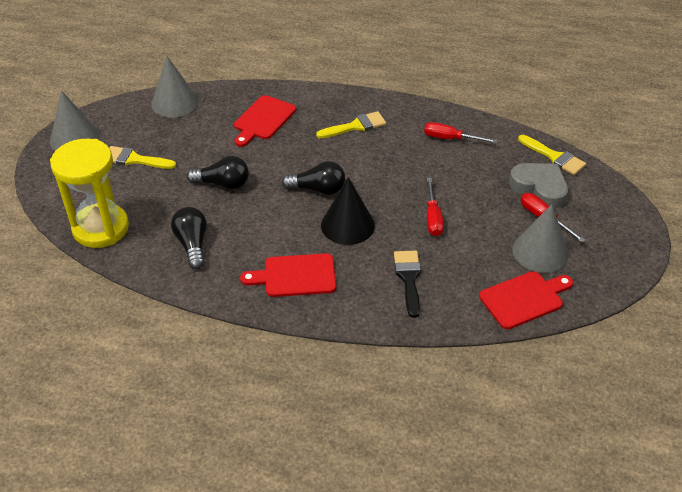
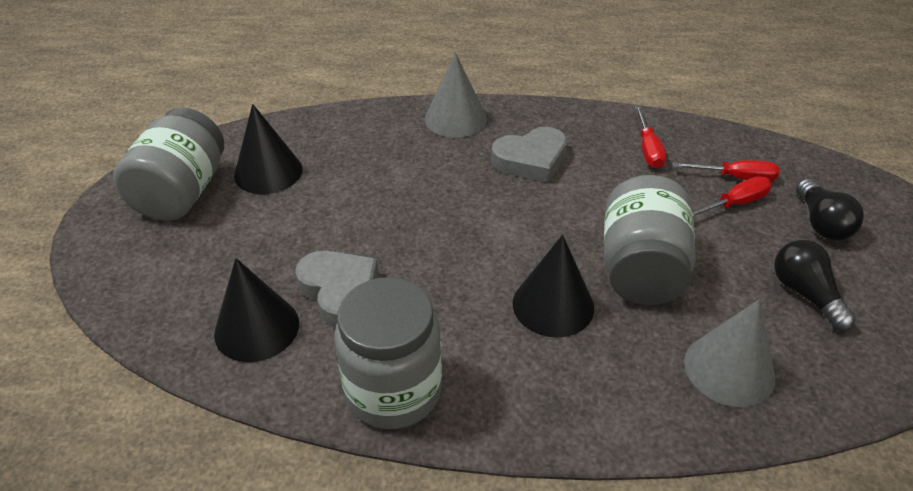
black brush: 1 -> 0
black cone: 1 -> 3
black light bulb: 3 -> 2
grey cone: 3 -> 2
grey heart: 1 -> 2
grey jar: 0 -> 3
red cutting board: 3 -> 0
yellow brush: 3 -> 0
yellow hourglass: 1 -> 0

